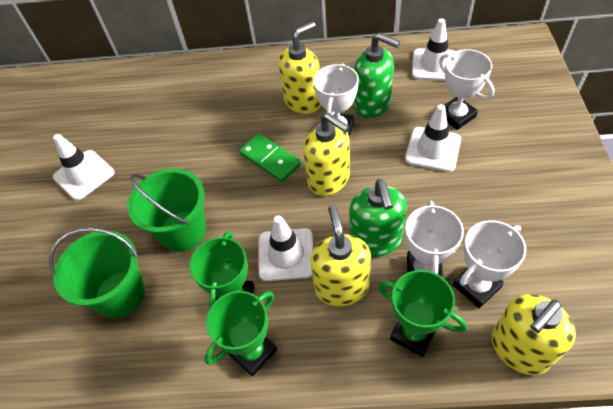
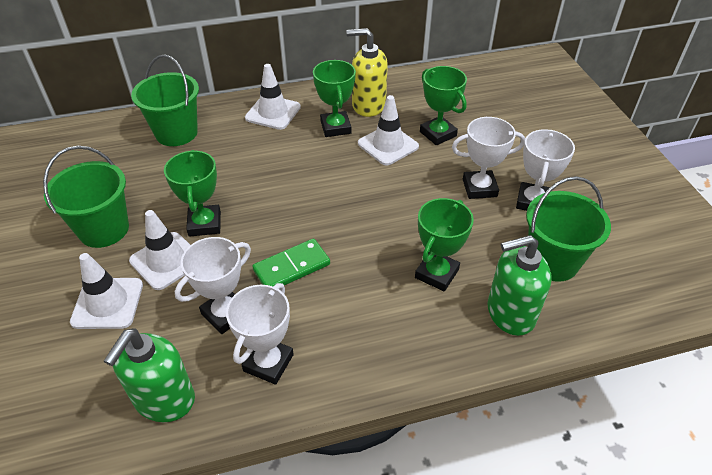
green bucket: 2 -> 3
green trophy: 3 -> 4
yellow soap dispenser: 4 -> 1

